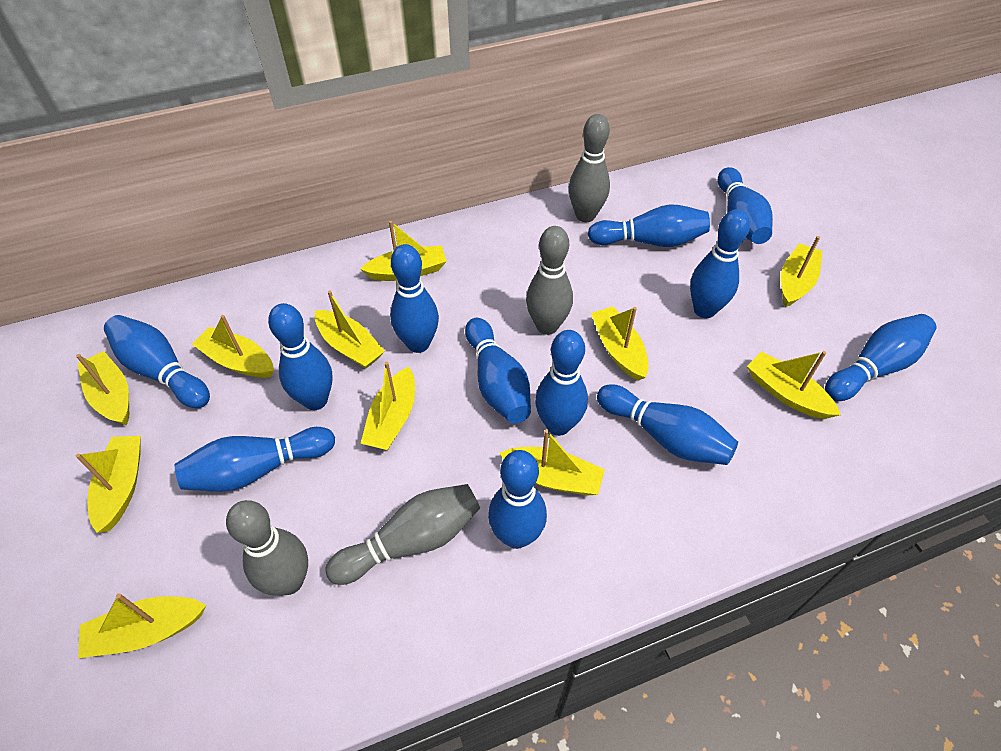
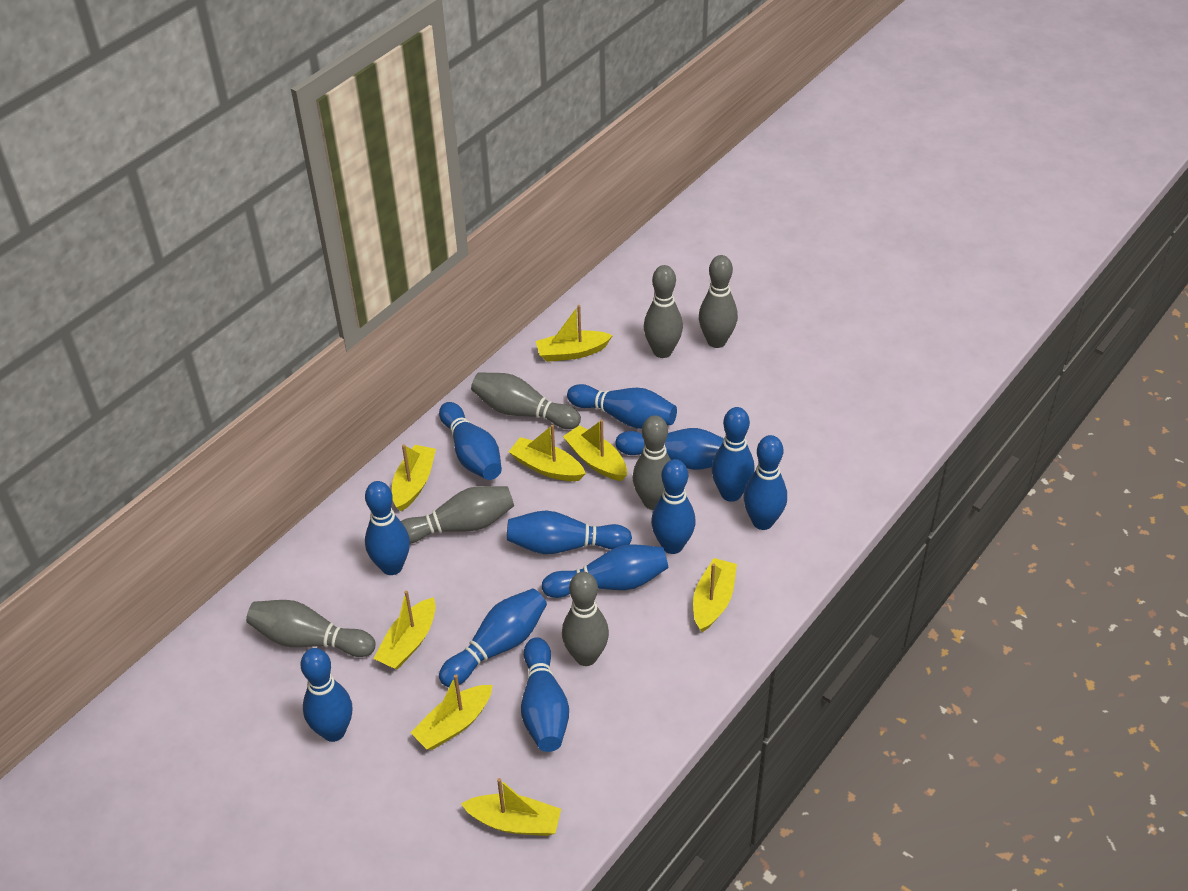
grey bowling pin: 4 -> 7
yellow boat: 11 -> 8

